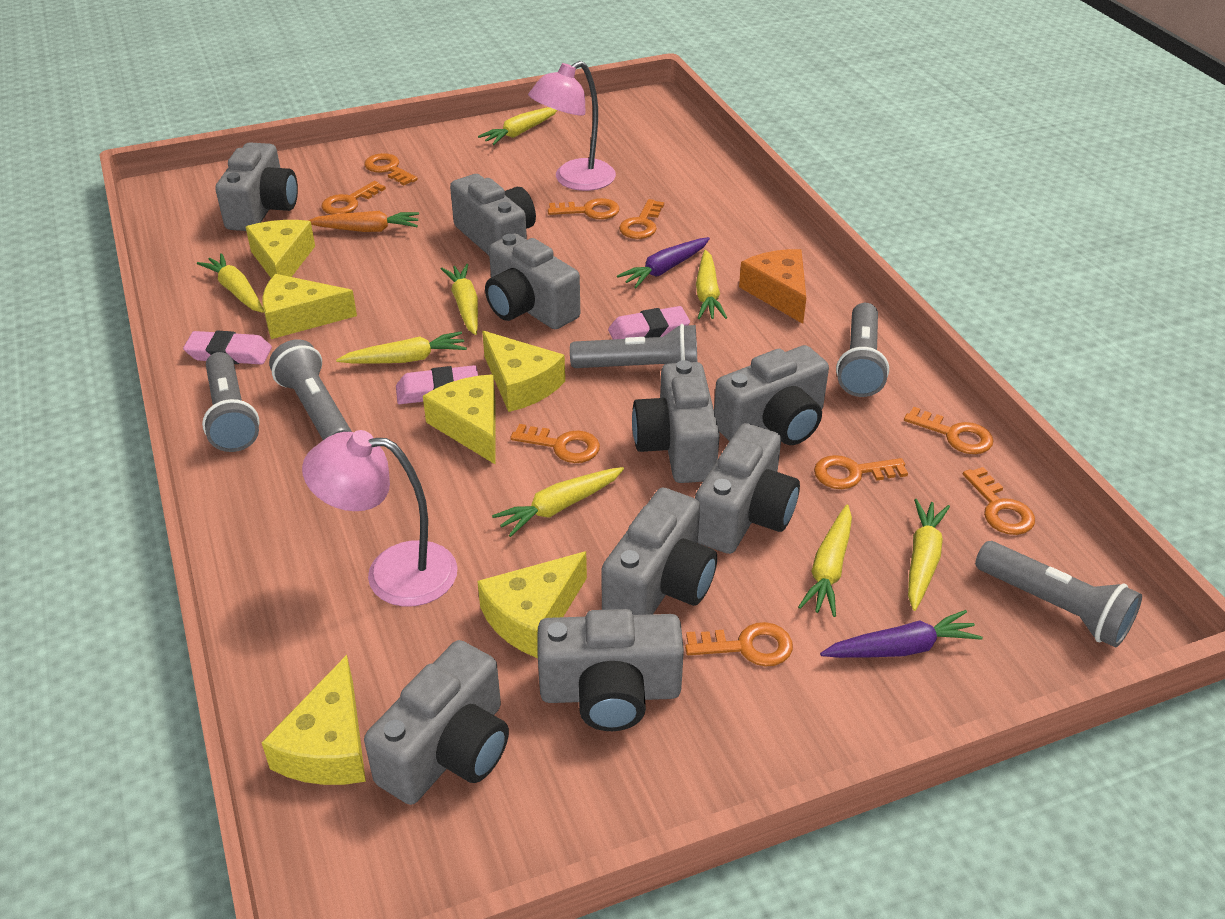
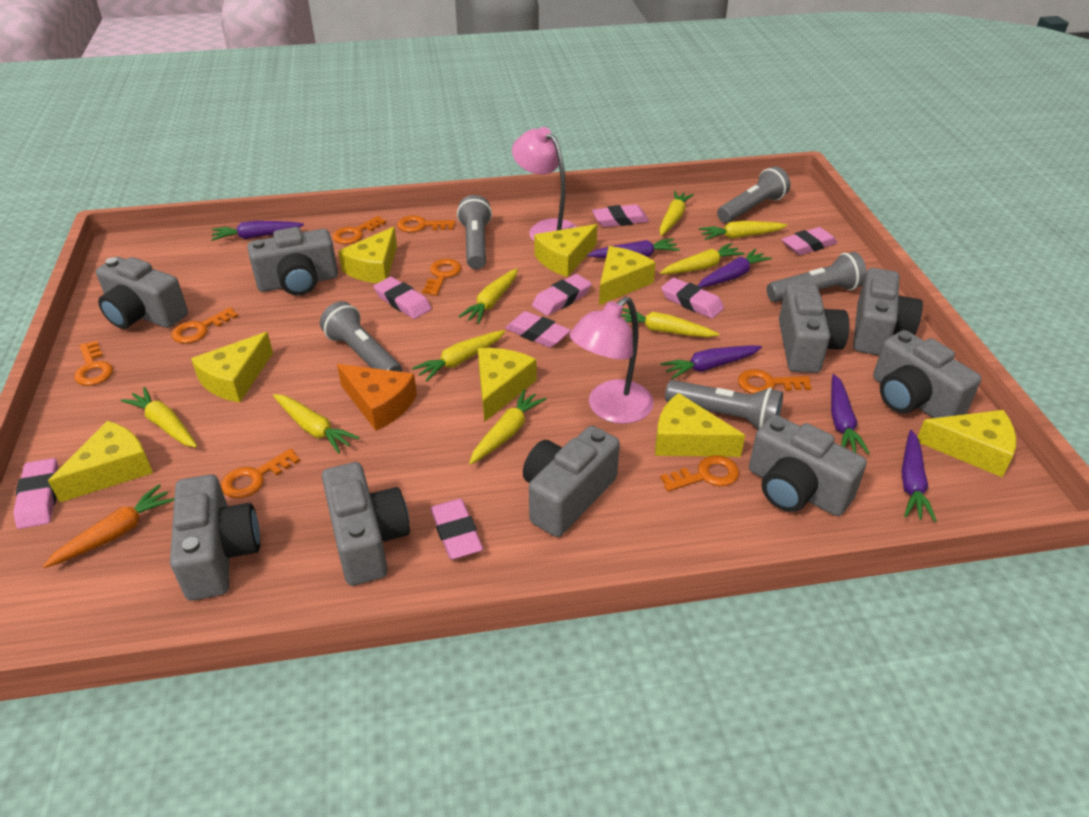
orange key: 9 -> 8
pink eraser: 3 -> 8
purple carrot: 2 -> 6
yellow carrot: 8 -> 9
yellow cheese: 6 -> 8

